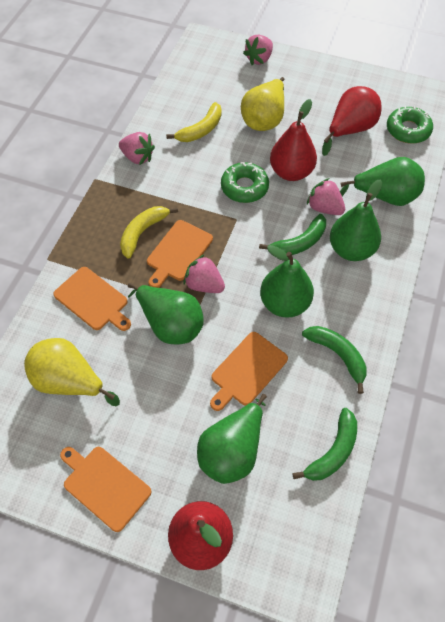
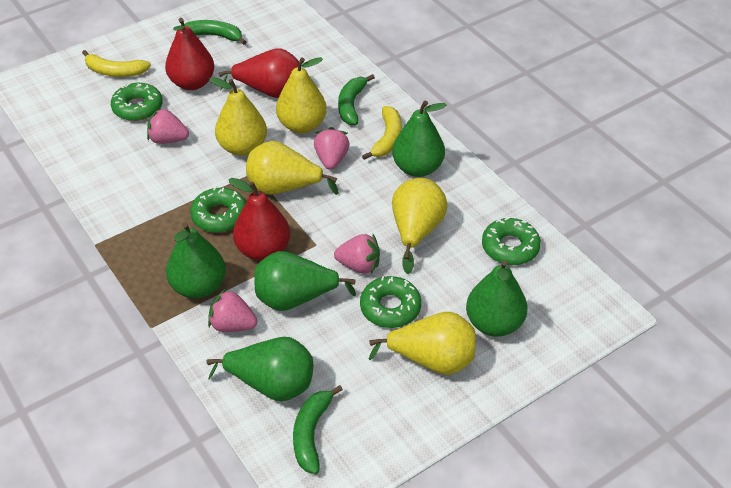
green donut: 2 -> 4
orange cutting board: 4 -> 0
yellow pear: 2 -> 5

